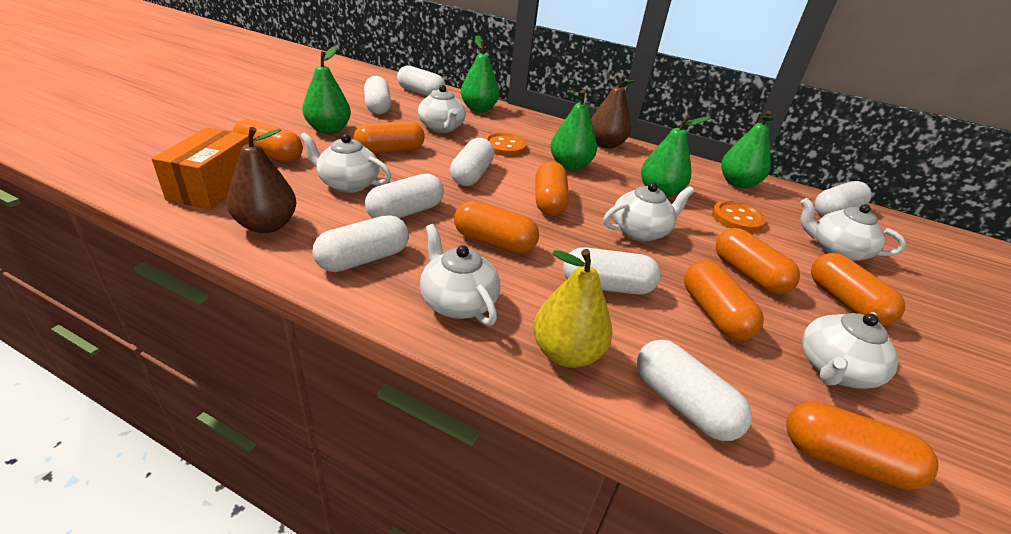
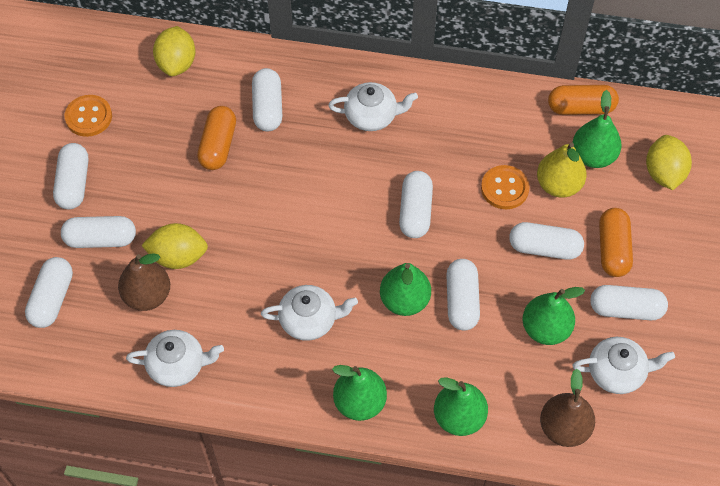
orange box: 1 -> 0
orange capsule: 8 -> 3
white teapot: 6 -> 4
yellow lemon: 0 -> 3

